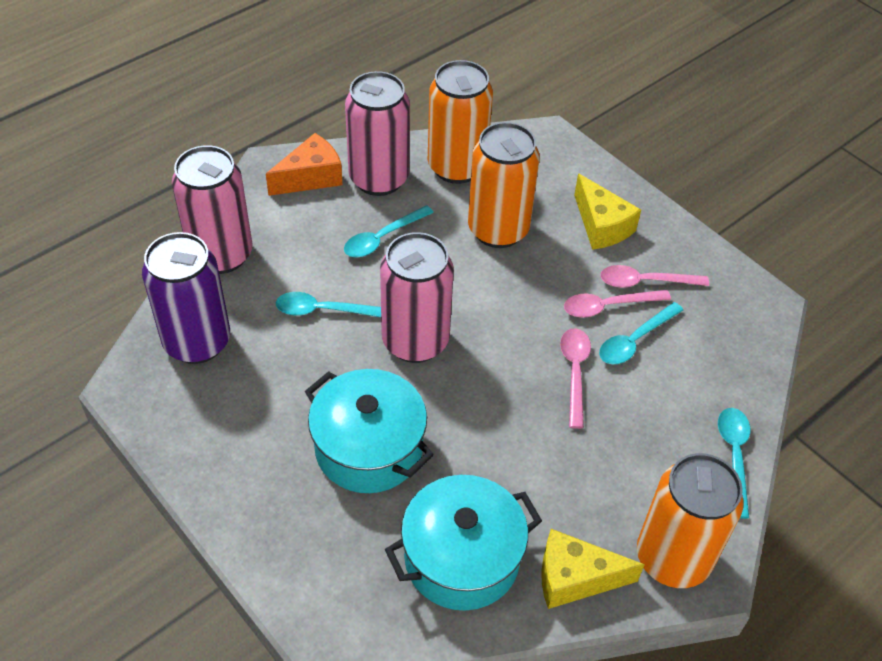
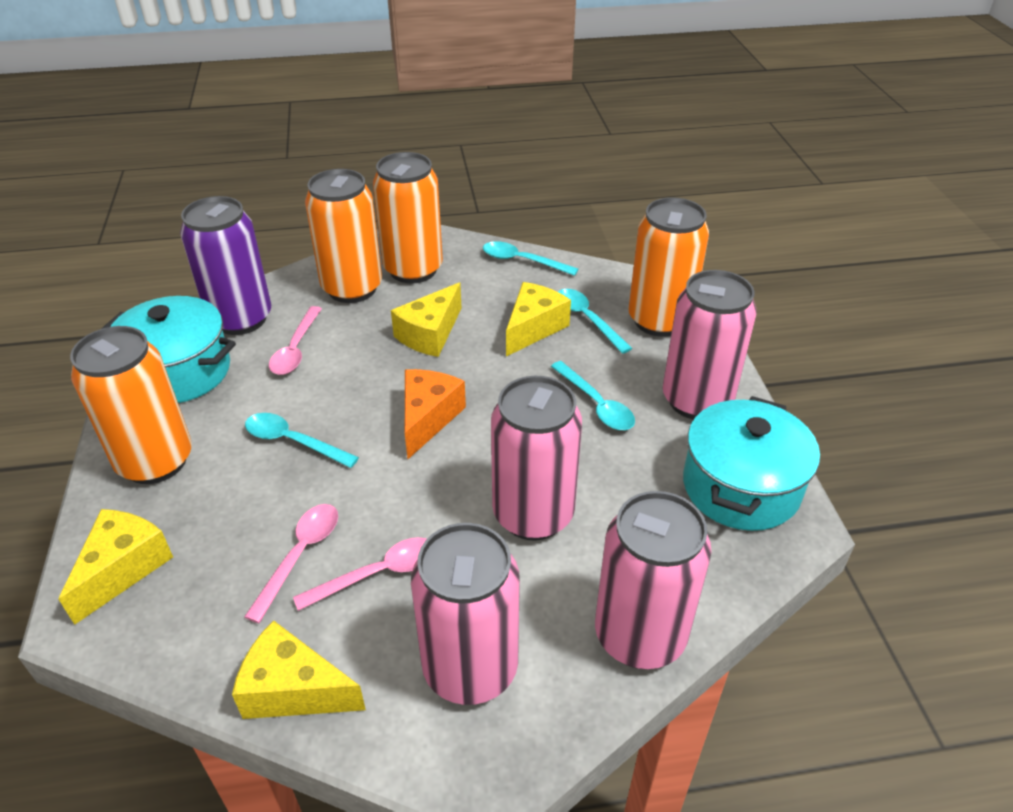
orange can: 3 -> 4
pink can: 3 -> 4
yellow cheese: 2 -> 4

